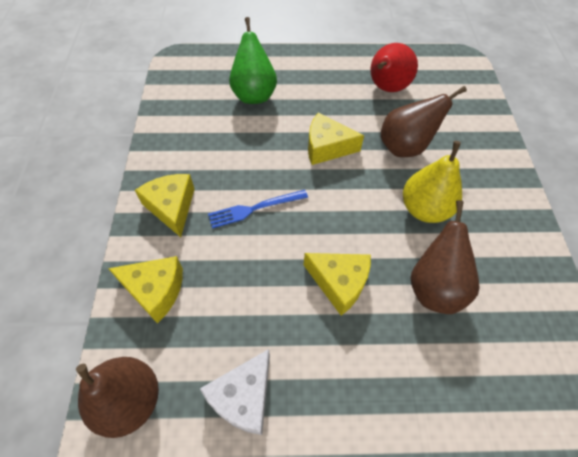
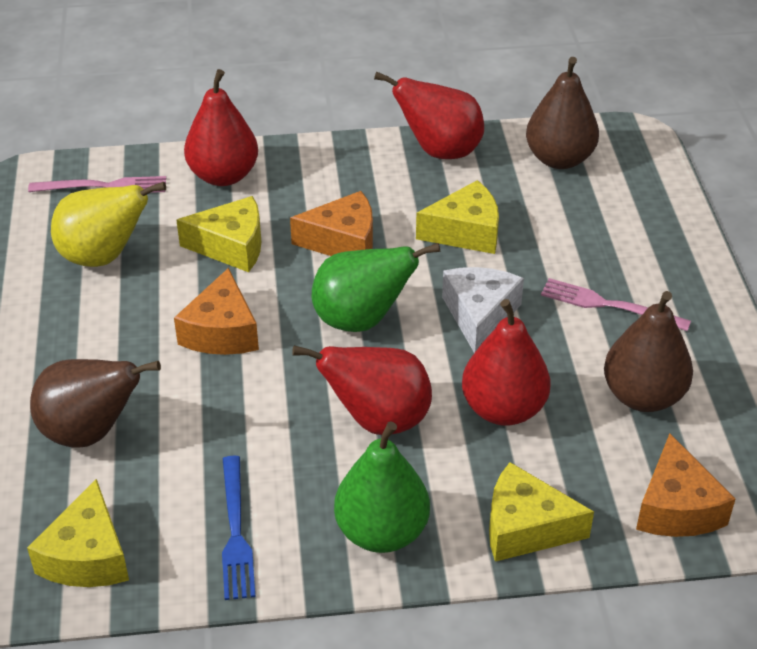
green pear: 1 -> 2
orange cheese: 0 -> 3
pink fork: 0 -> 2
red pear: 1 -> 4

